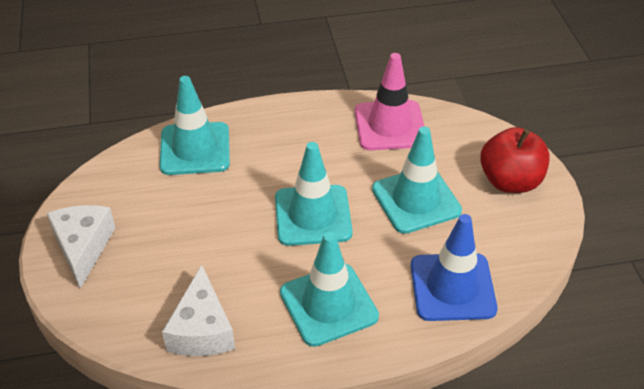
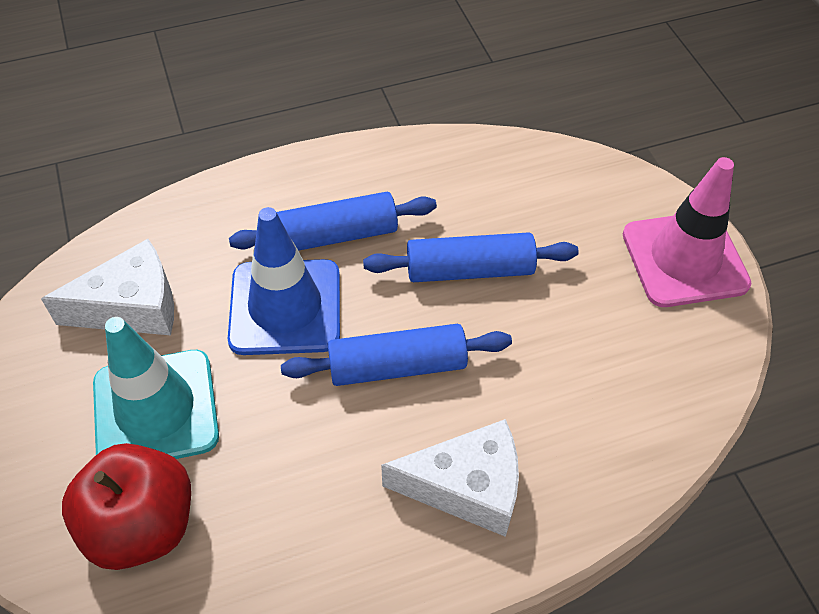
blue rolling pin: 0 -> 3
turquoise traffic cone: 4 -> 1

